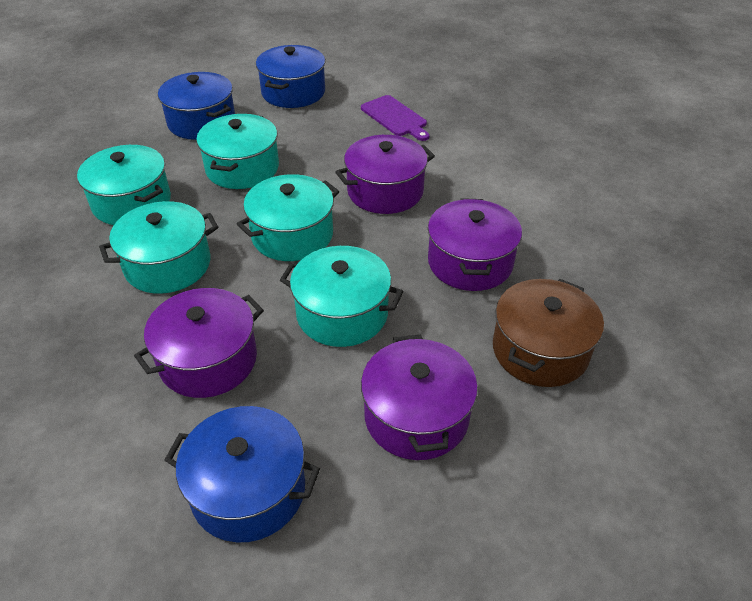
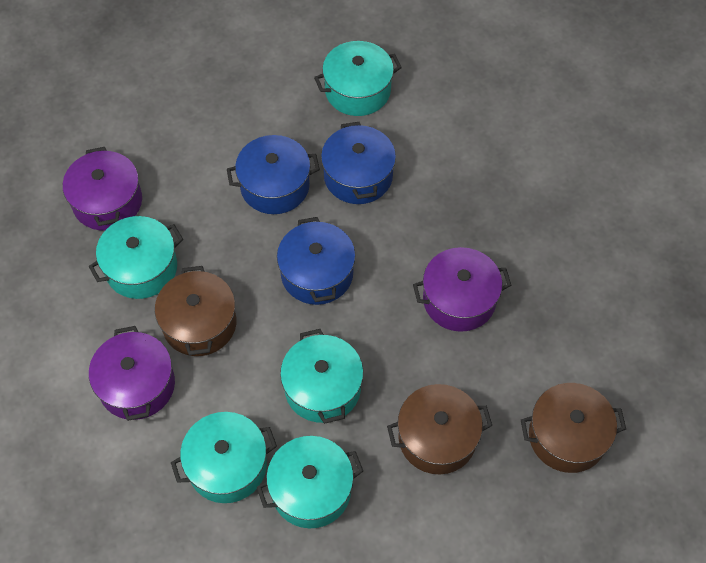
brown pot: 1 -> 3
purple cutting board: 1 -> 0
purple pot: 4 -> 3

